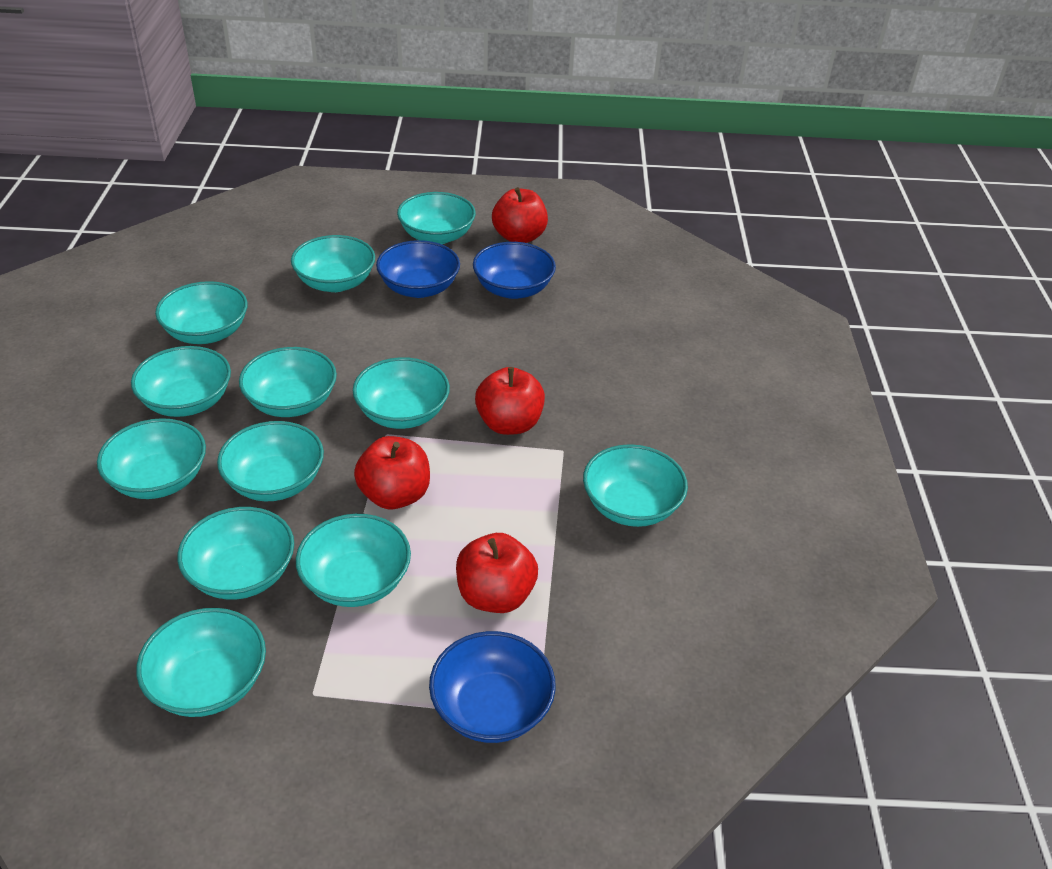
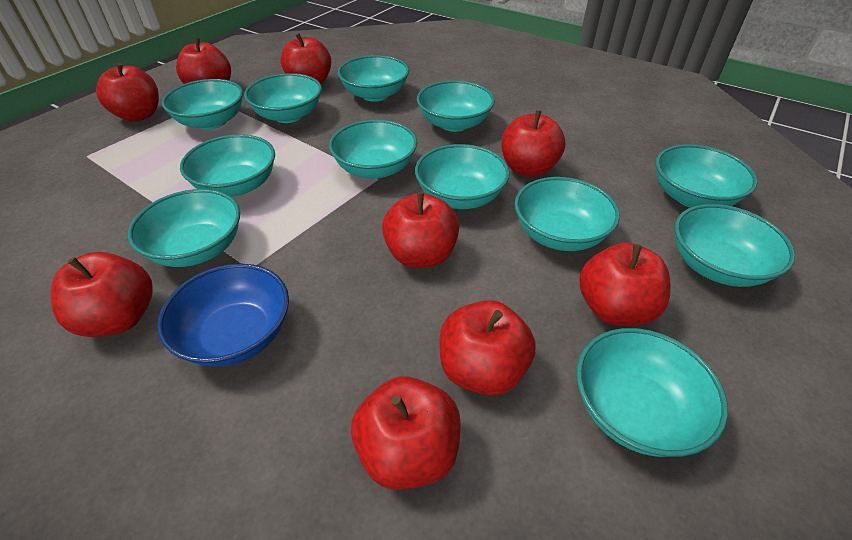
blue bowl: 3 -> 1
red apple: 4 -> 9

